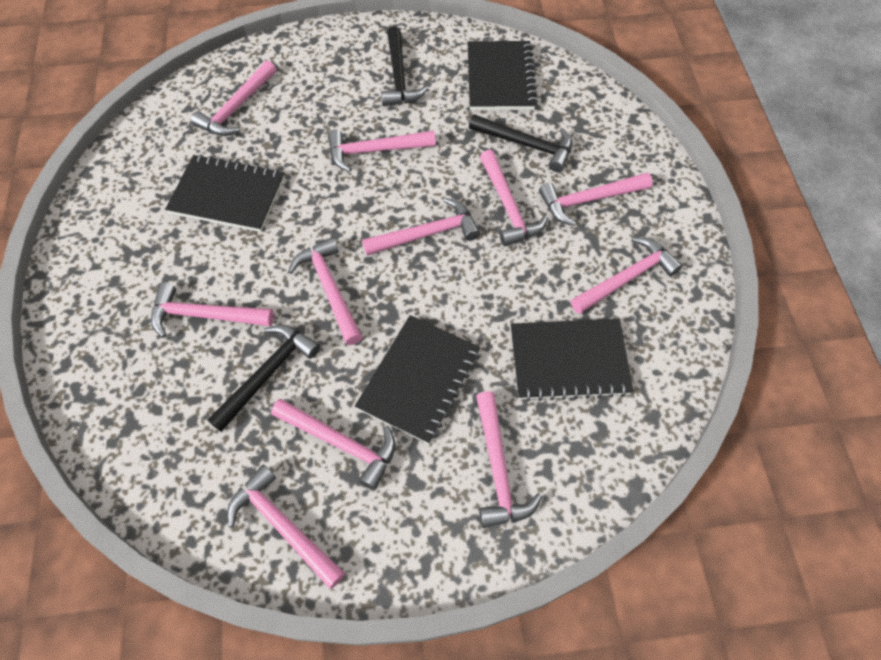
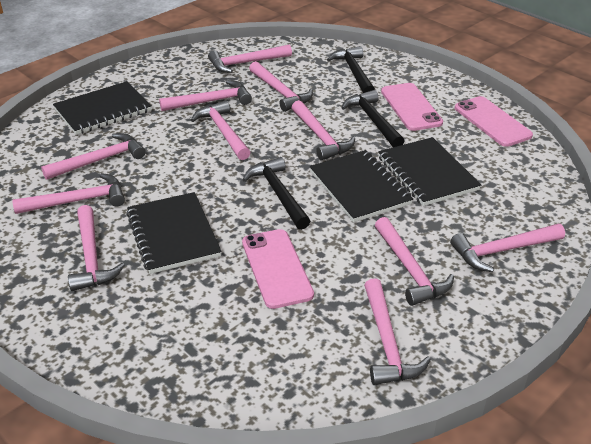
pink phone: 0 -> 3

